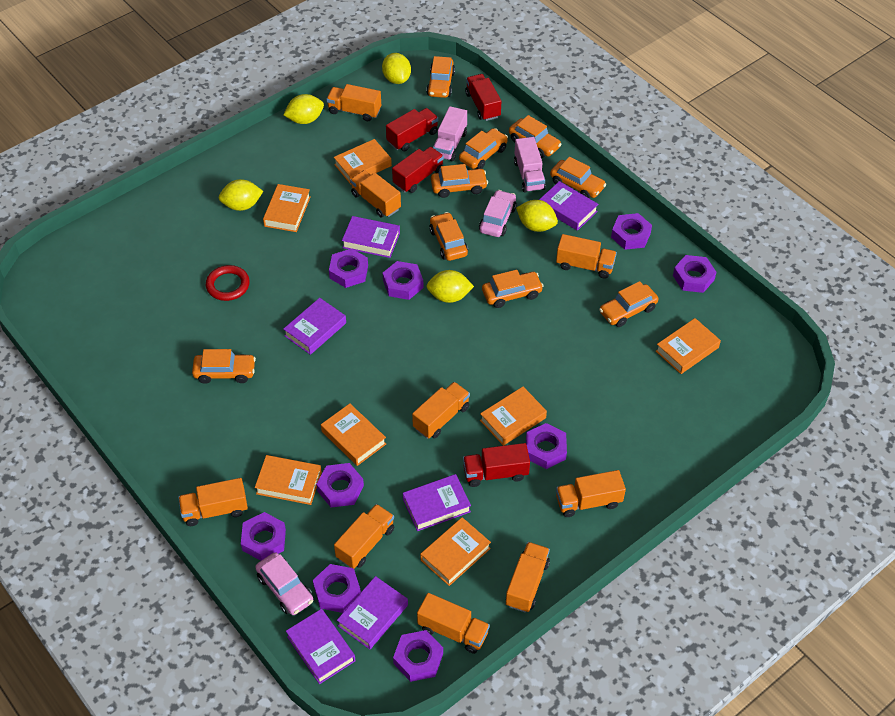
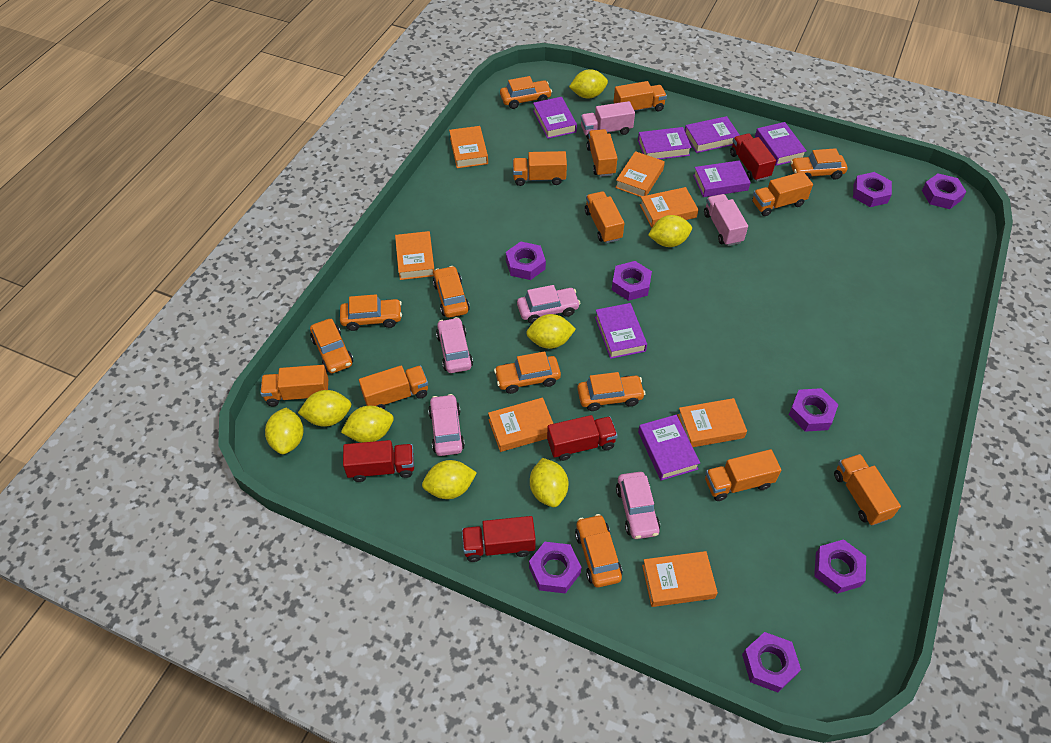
orange car: 9 -> 8
pink car: 2 -> 4
purple book: 6 -> 7
purple nut: 9 -> 8
red ring: 1 -> 0
yellow lemon: 5 -> 8

